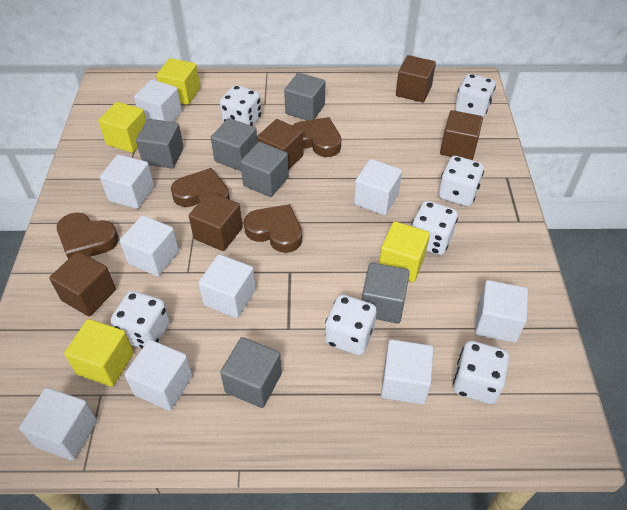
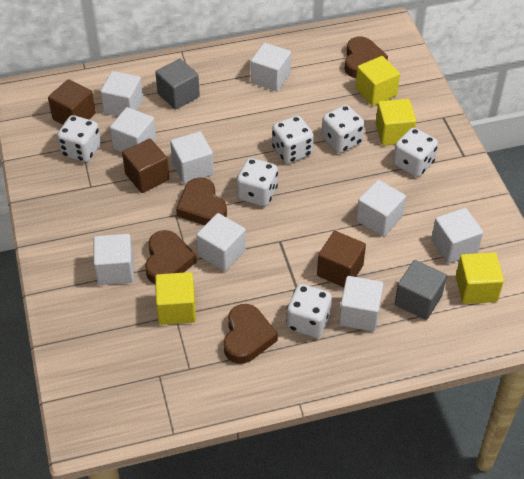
brown cube: 5 -> 3
grey cube: 6 -> 2
white dice: 7 -> 6

